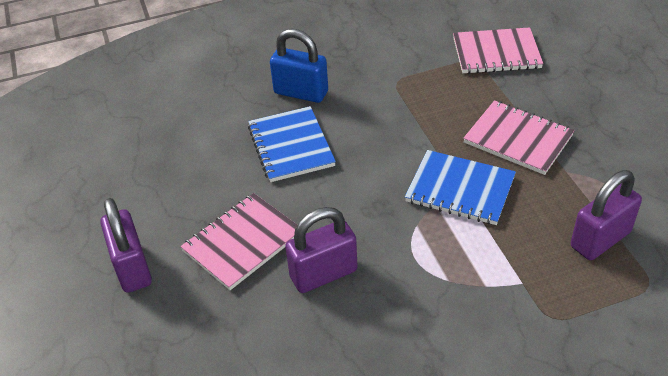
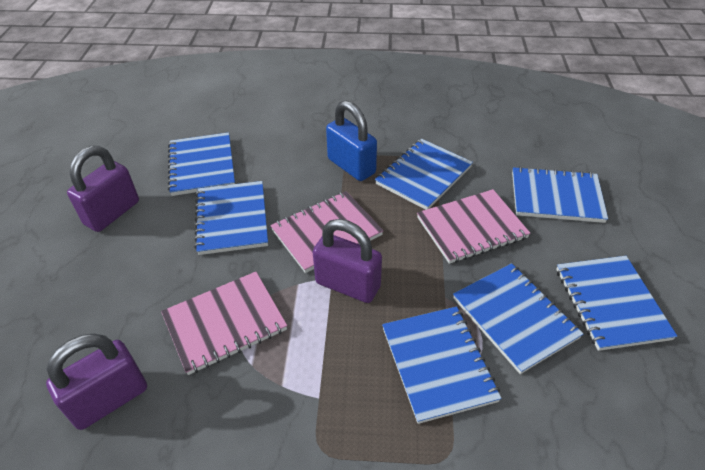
blue notebook: 2 -> 7

